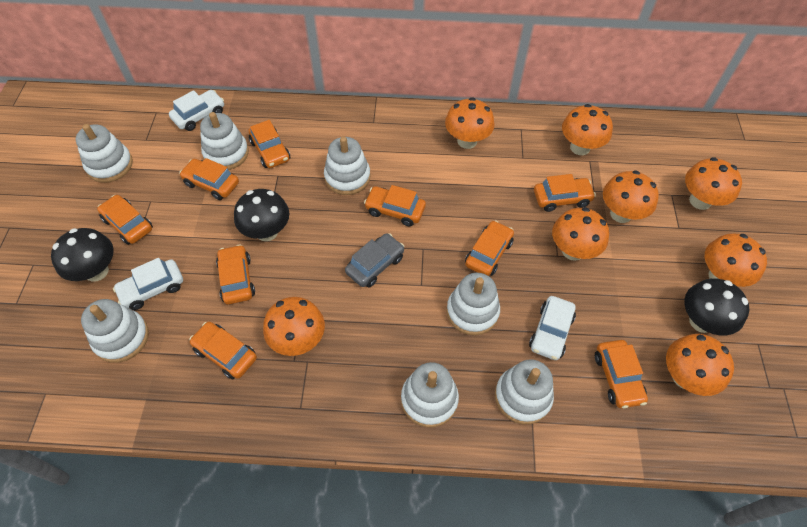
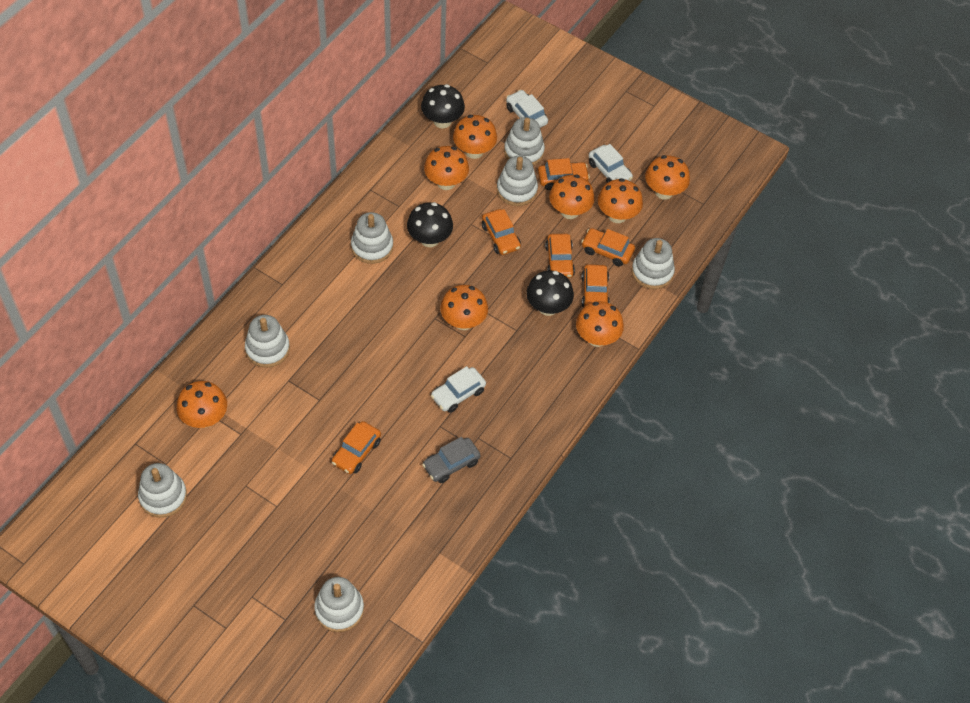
orange car: 9 -> 6

